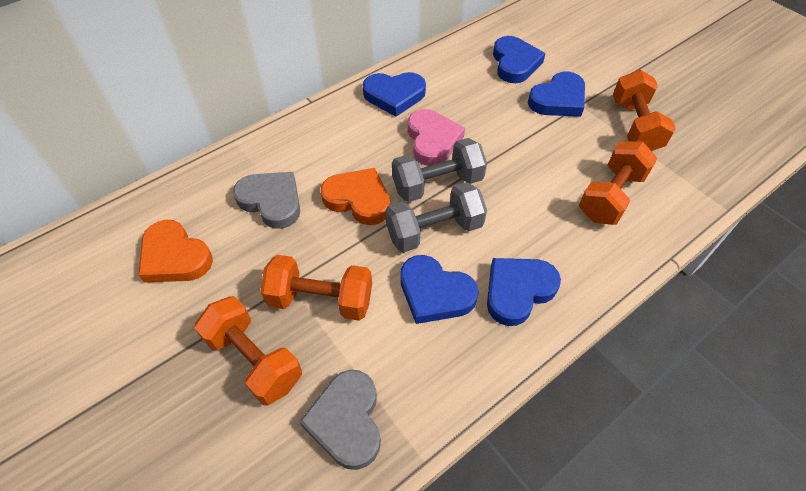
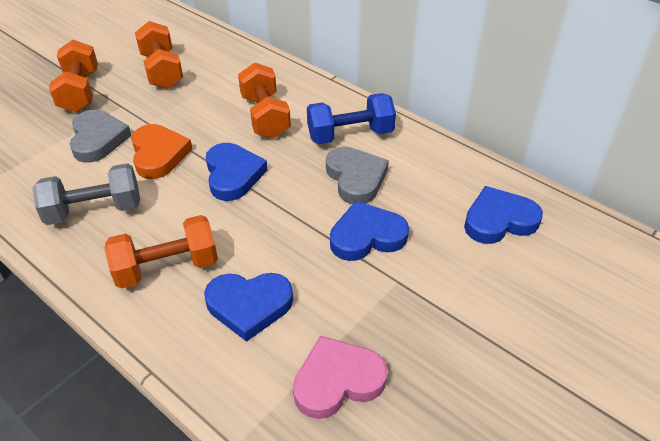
blue dumbbell: 0 -> 1
blue heart: 5 -> 4
grey dumbbell: 2 -> 1
orange heart: 2 -> 1

